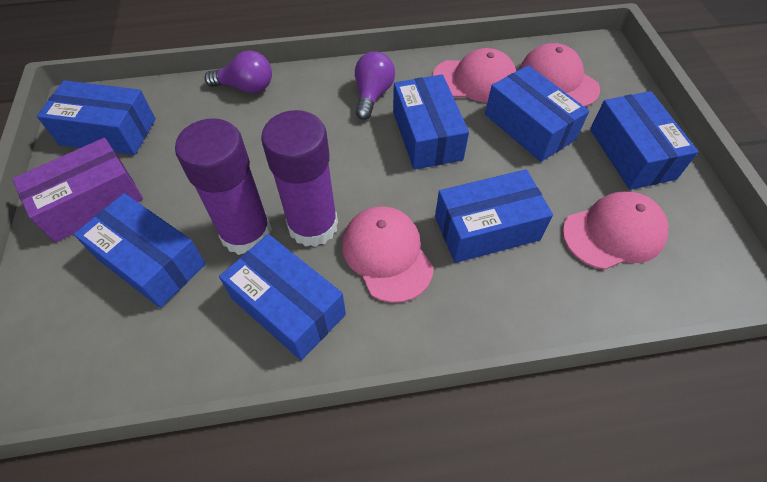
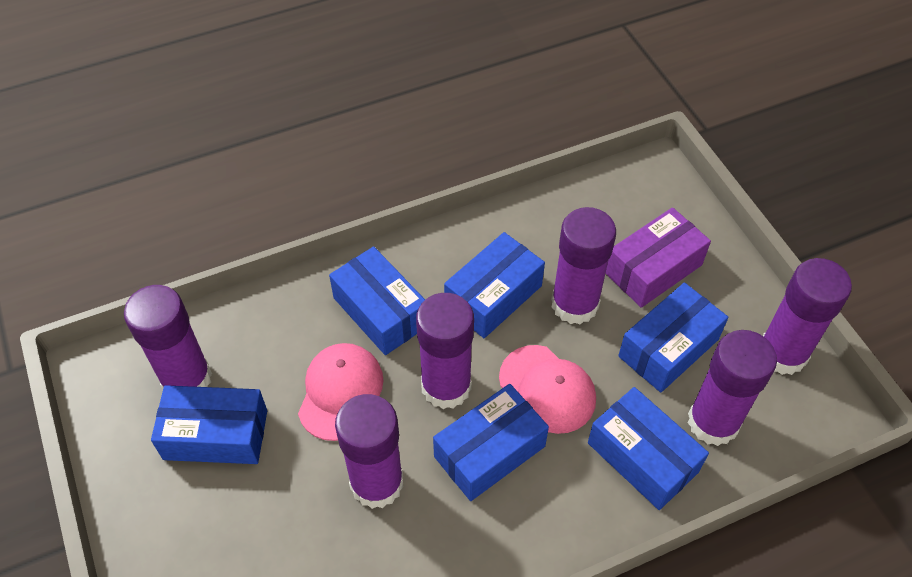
blue box: 7 -> 6
pink cap: 4 -> 2
purple glue stick: 2 -> 6
purple light bulb: 2 -> 0

